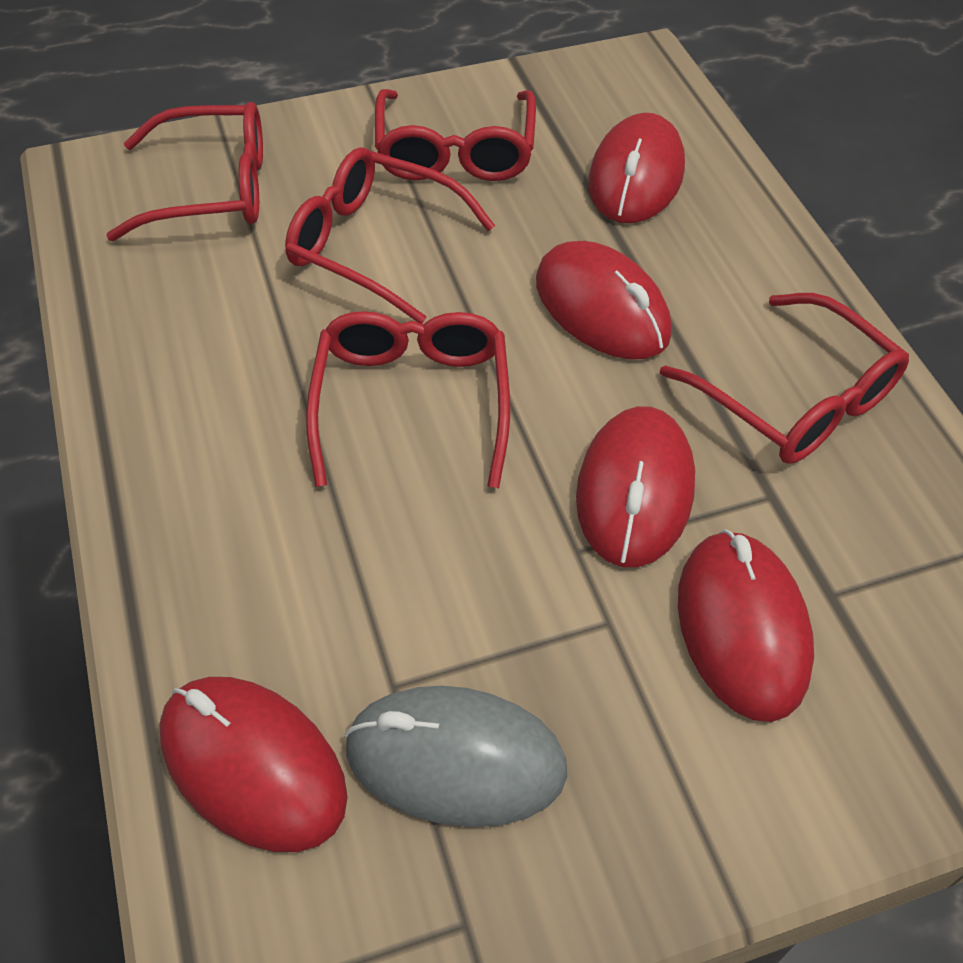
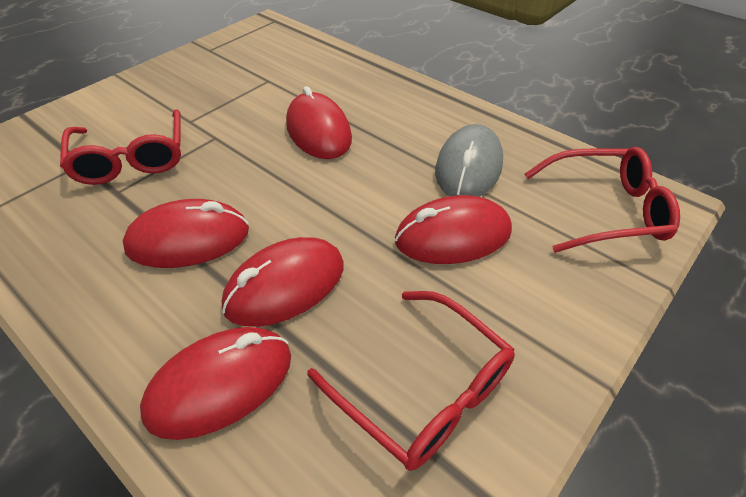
red glasses: 5 -> 3

